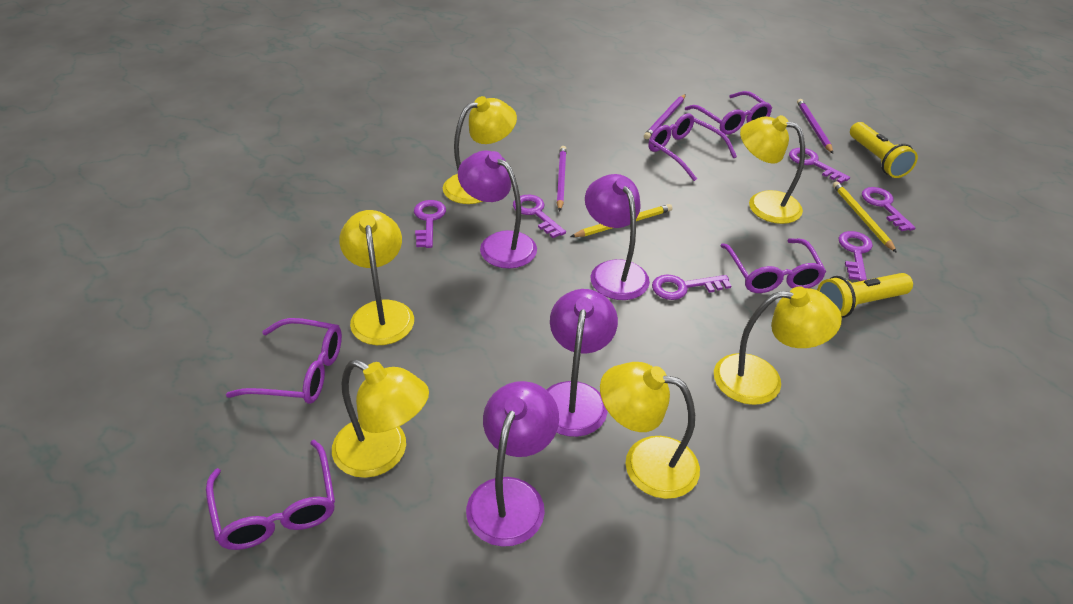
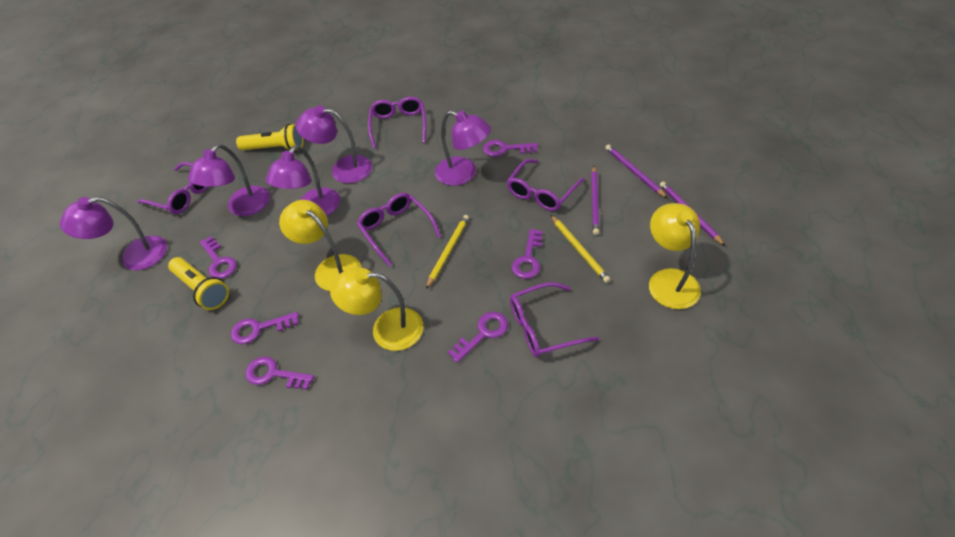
purple lamp: 4 -> 5
yellow lamp: 6 -> 3

